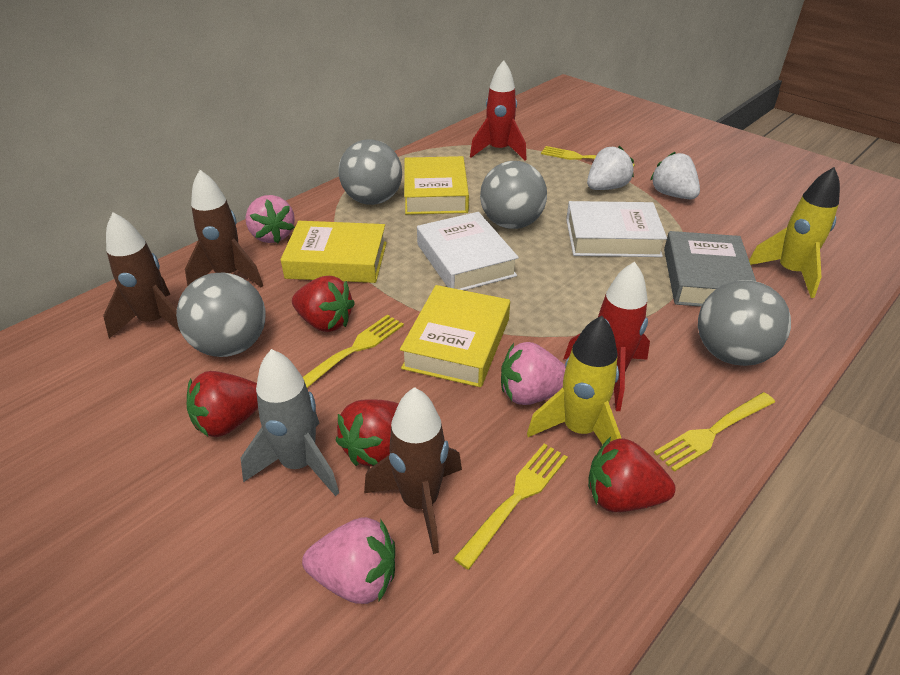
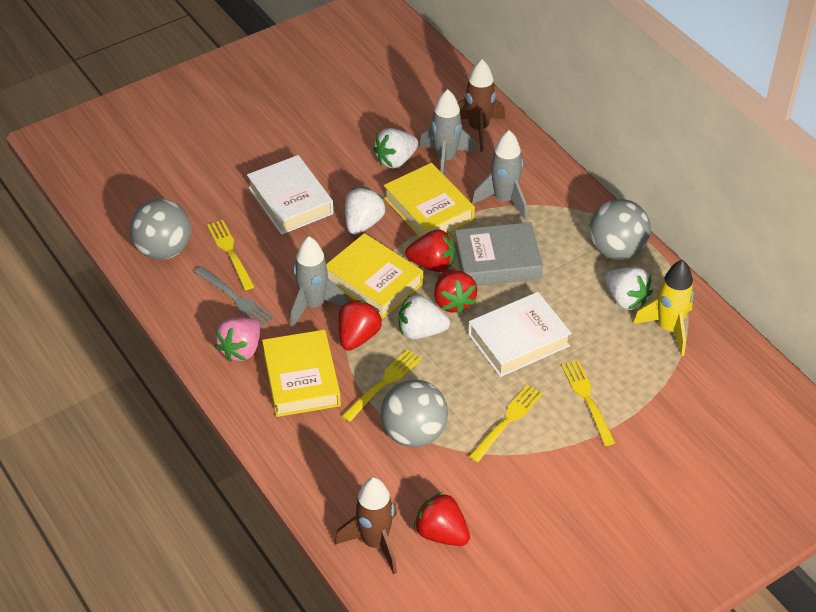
brown rocket: 3 -> 2
grey ball: 4 -> 3
grey fork: 0 -> 1
grey rocket: 1 -> 3
pink strawberry: 3 -> 1
red rocket: 2 -> 0
white strawberry: 2 -> 4
yellow rocket: 2 -> 1

